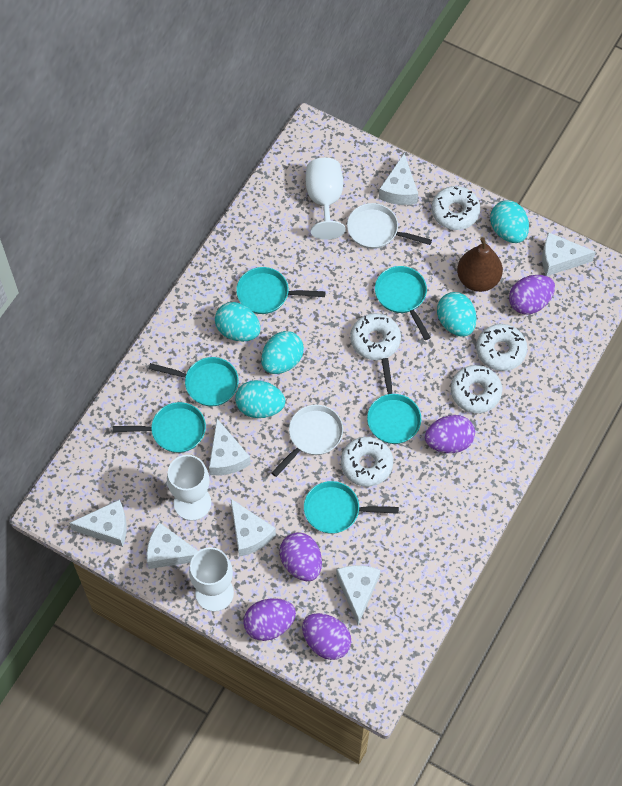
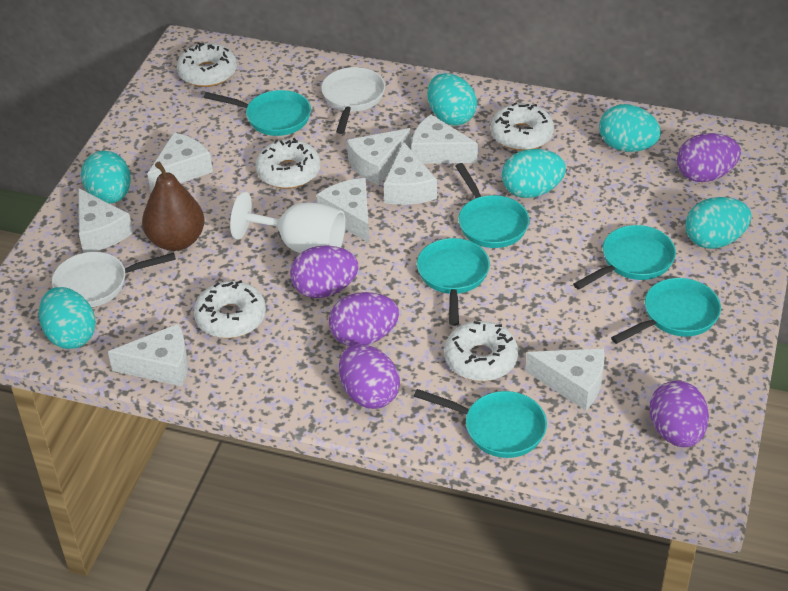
turquoise egg: 5 -> 6
white cheese: 7 -> 8
white goblet: 3 -> 1

